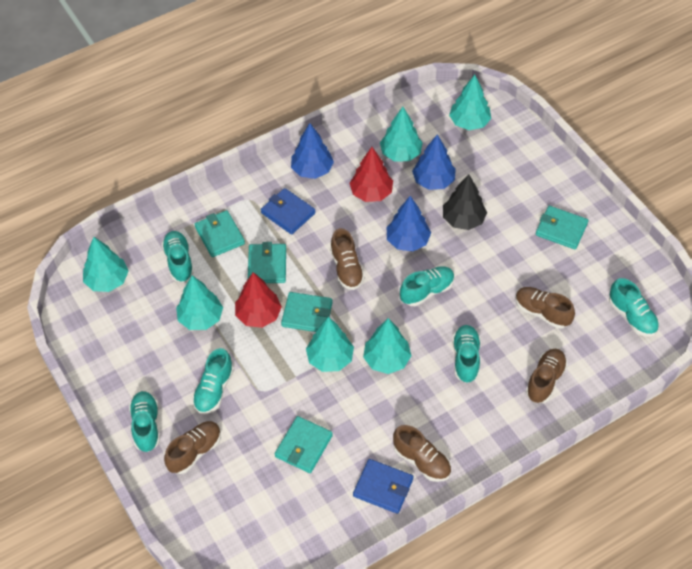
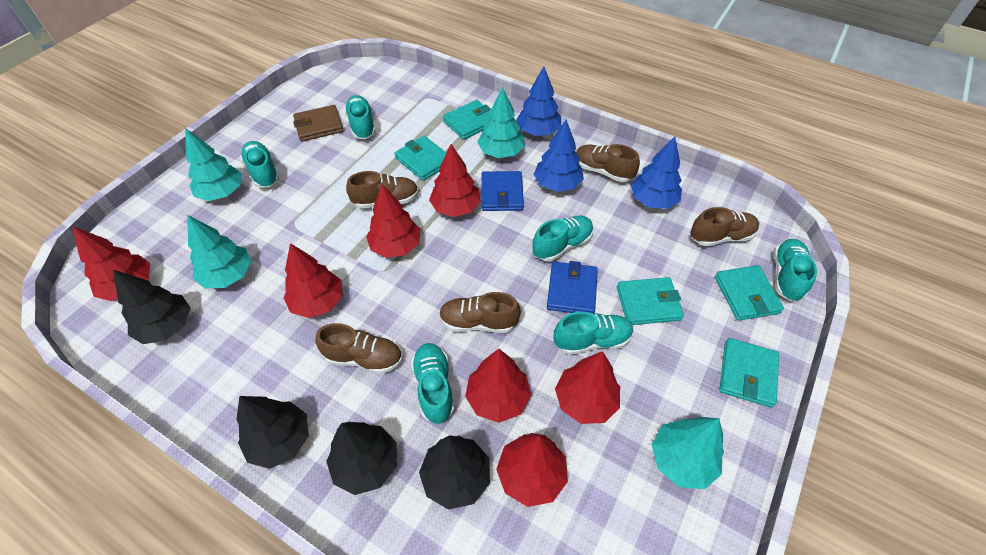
black tree: 1 -> 4
brown wallet: 0 -> 1
red tree: 2 -> 7
turquoise tree: 6 -> 4

